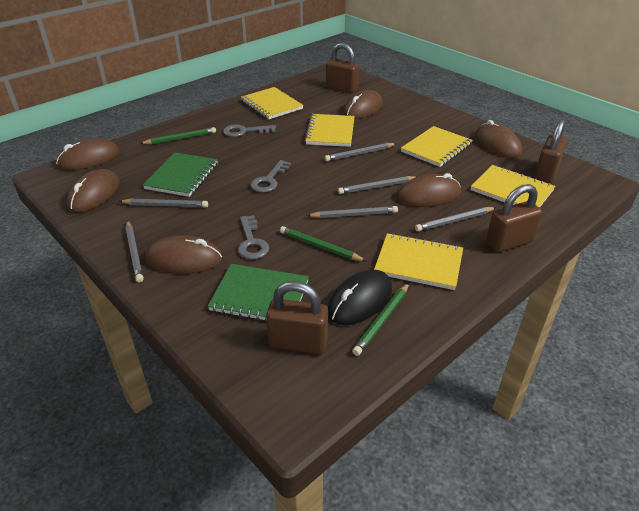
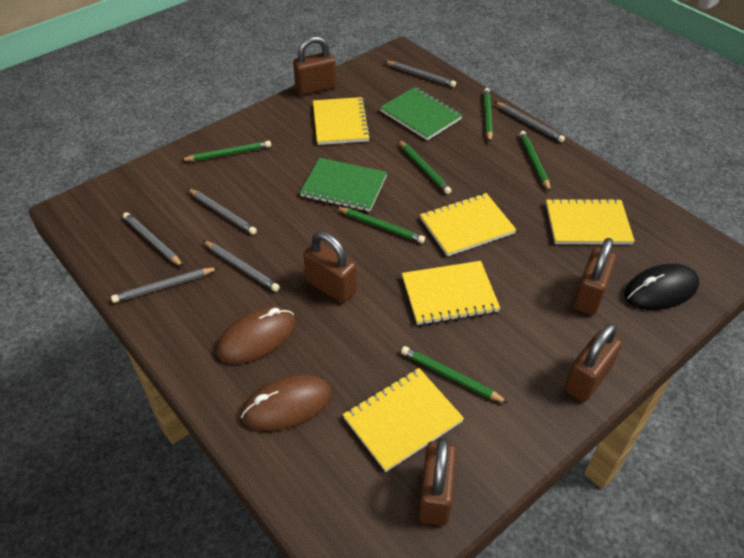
brown mouse: 6 -> 2
brown padlock: 4 -> 5
green pencil: 3 -> 6
grey key: 3 -> 0

